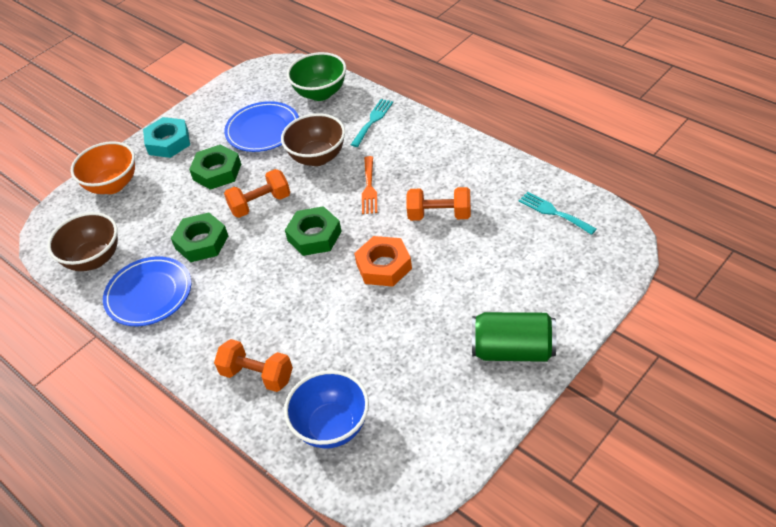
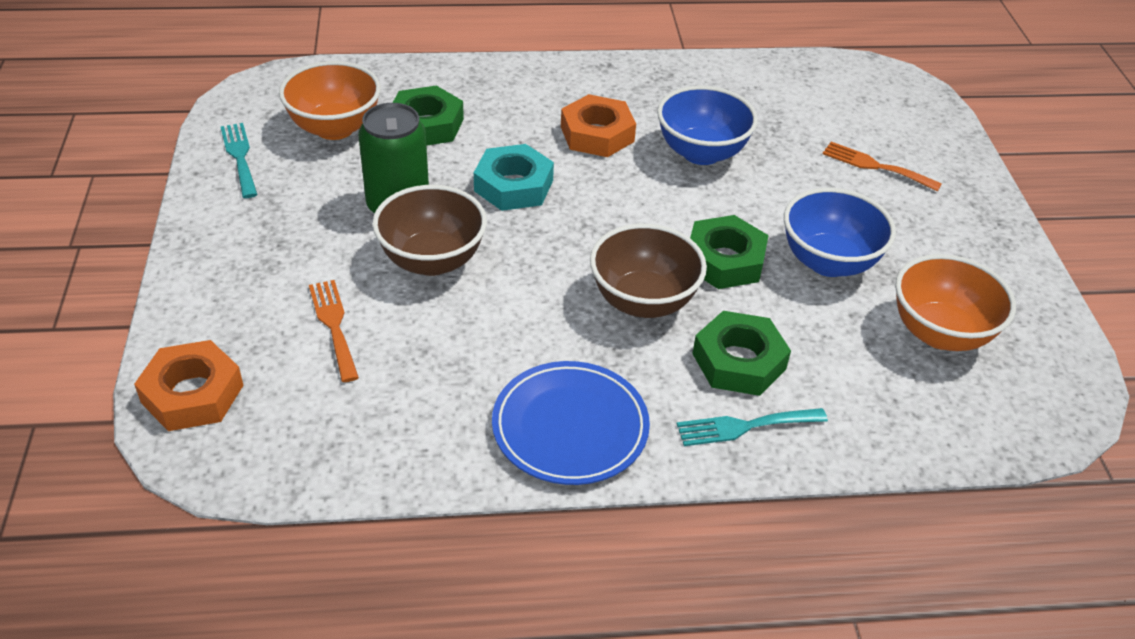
blue bowl: 1 -> 2
blue plate: 2 -> 1
green bowl: 1 -> 0
orange bowl: 1 -> 2
orange dumbbell: 3 -> 0
orange fork: 1 -> 2
orange nut: 1 -> 2

